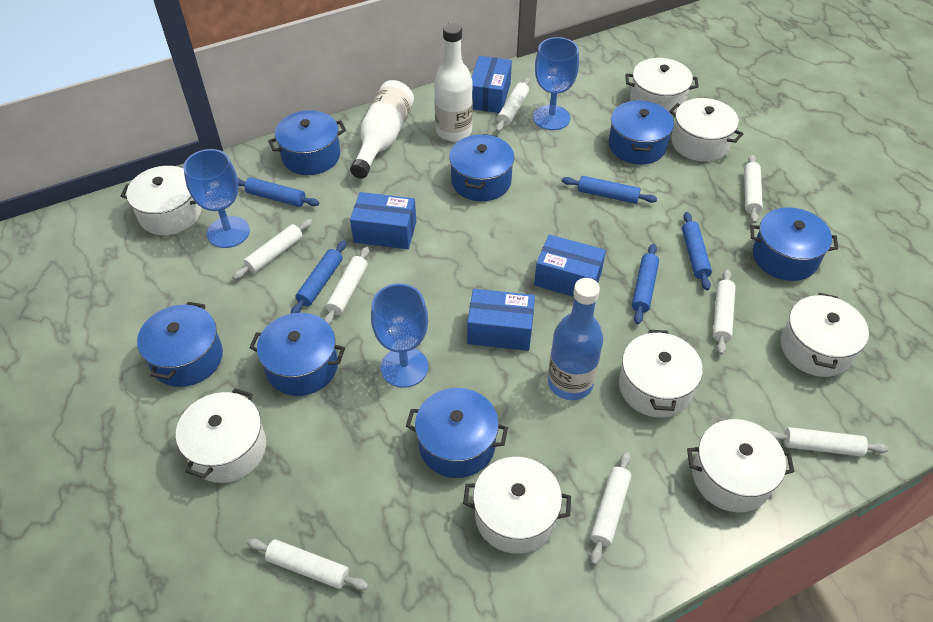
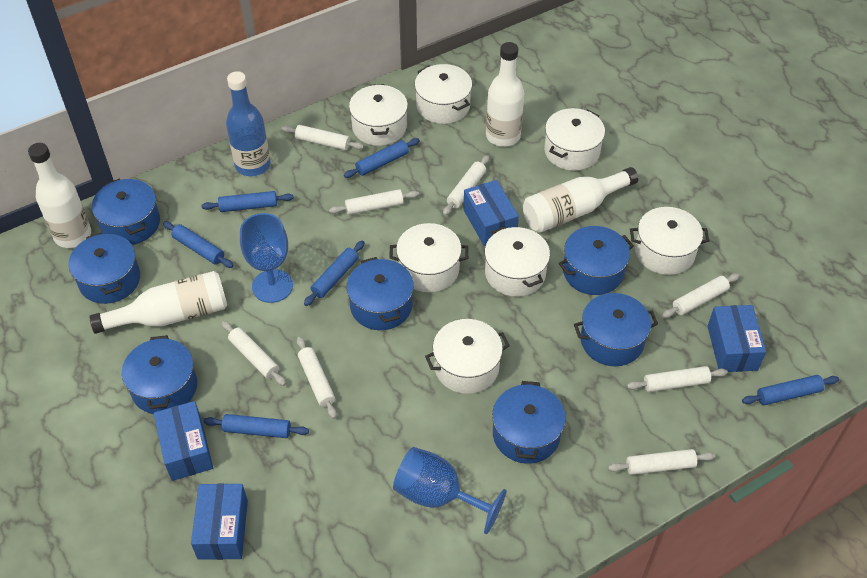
blue goblet: 3 -> 2
blue rolling pin: 5 -> 6
white bottle: 2 -> 4
white pot: 8 -> 7

